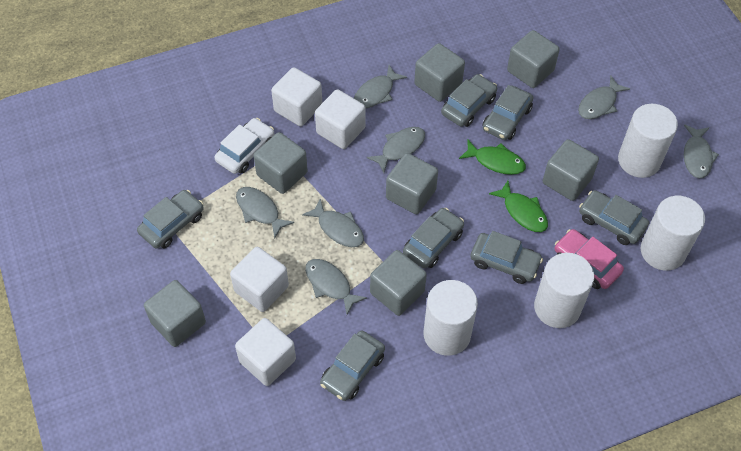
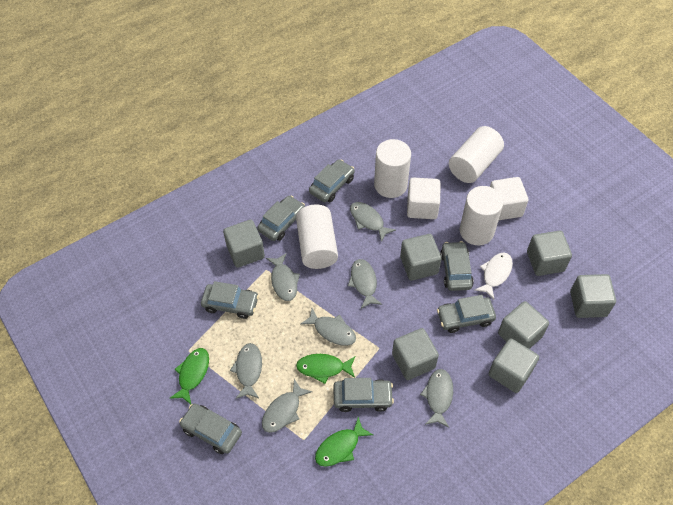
green fish: 2 -> 3
pink car: 1 -> 0
white car: 1 -> 0
white cube: 4 -> 2
white fish: 0 -> 1

